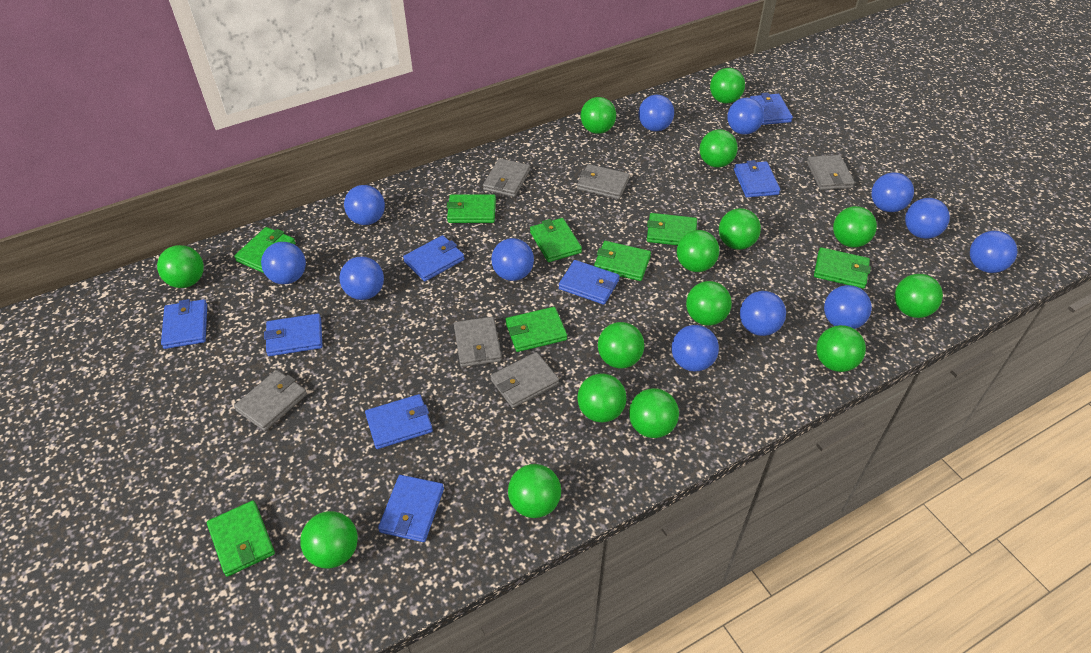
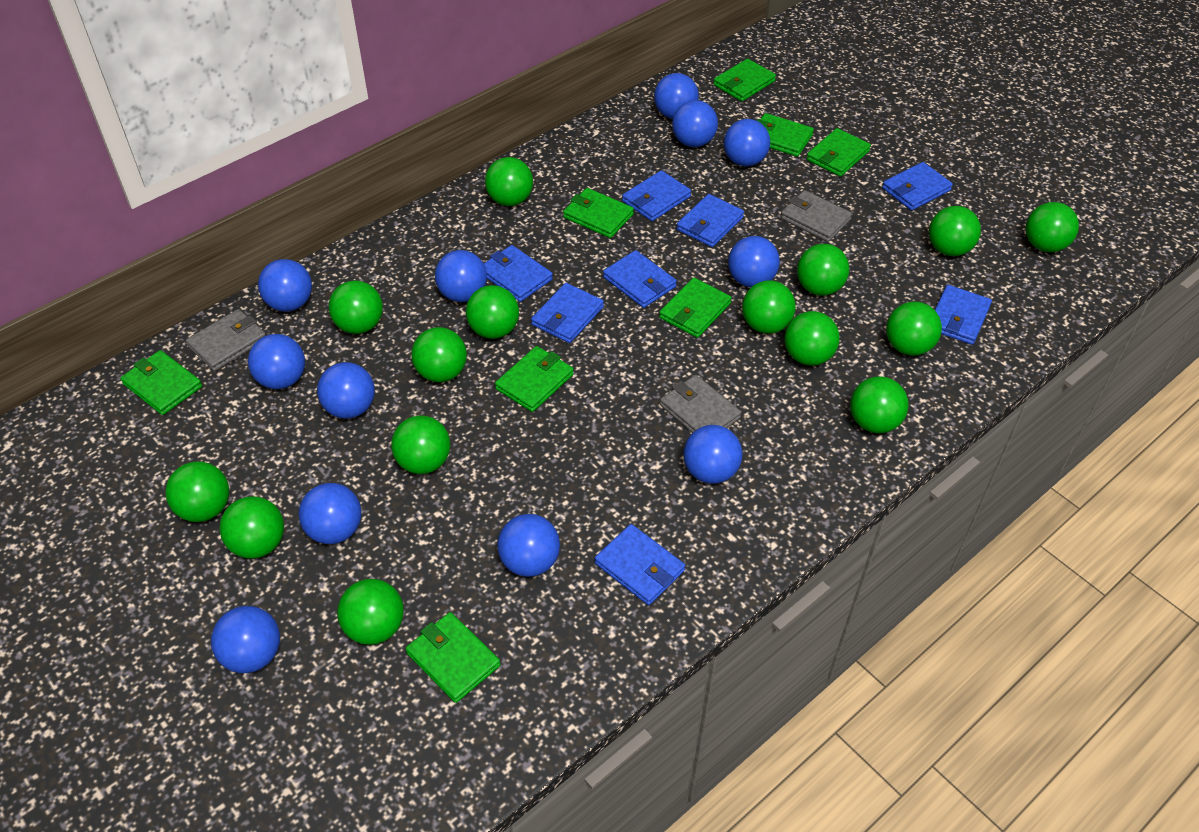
grey wallet: 6 -> 3

